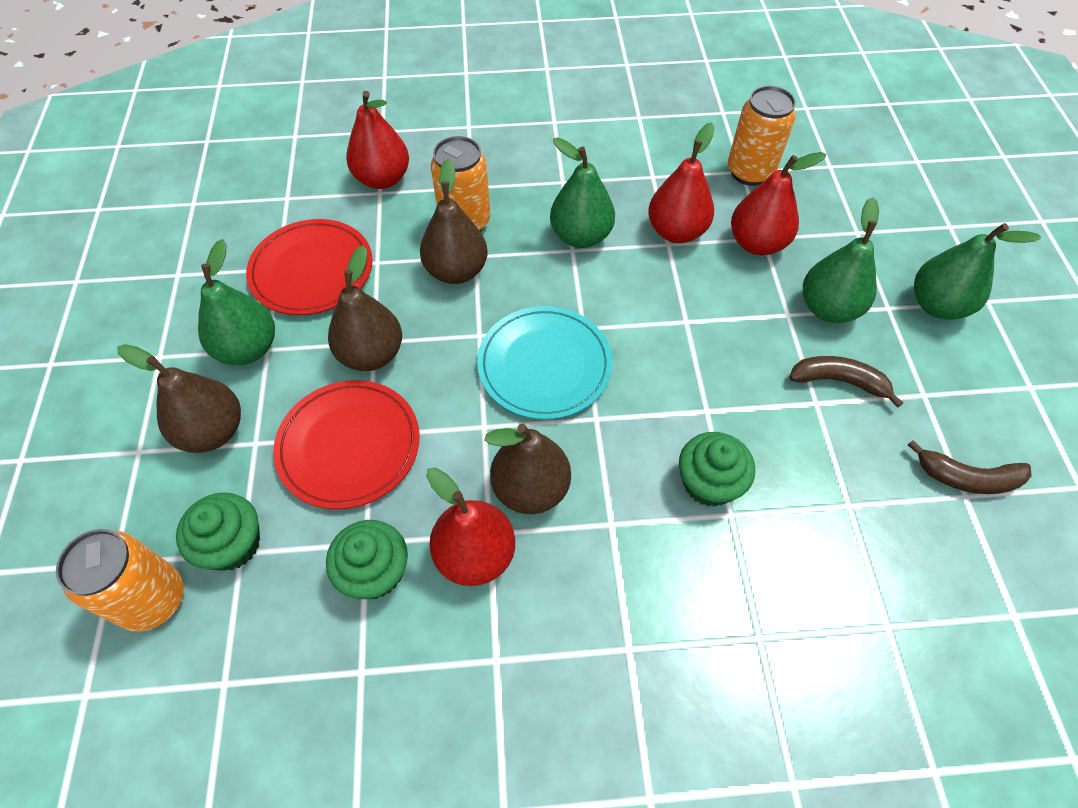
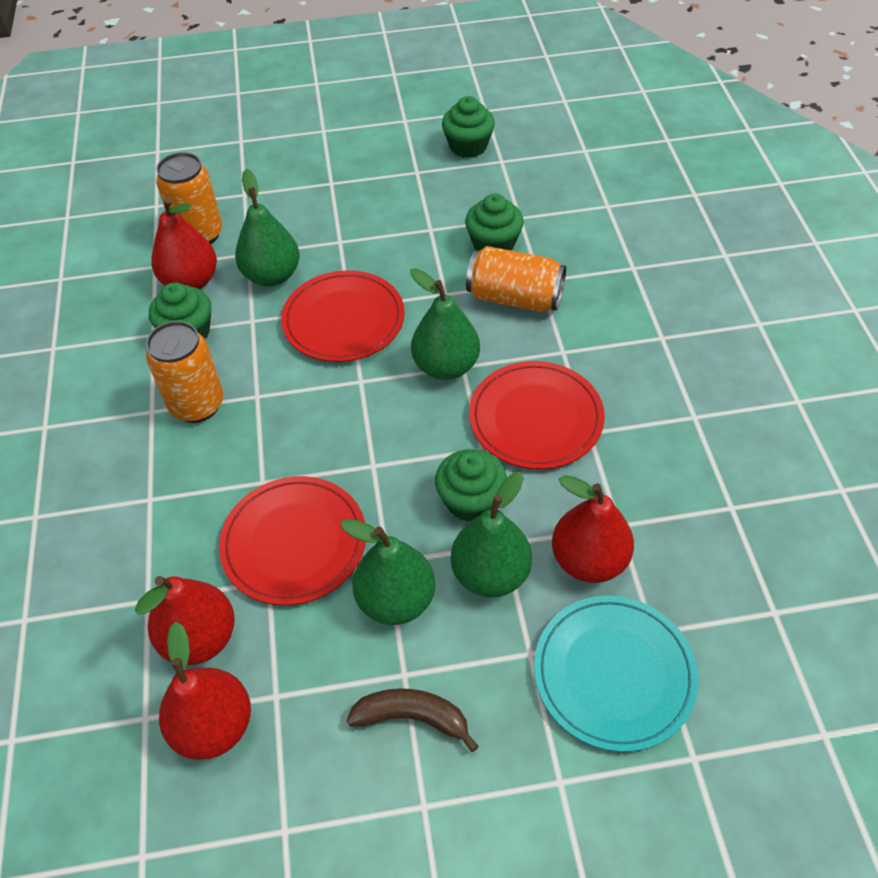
brown banana: 2 -> 1
brown pear: 4 -> 0
green cupcake: 3 -> 4
red plate: 2 -> 3

